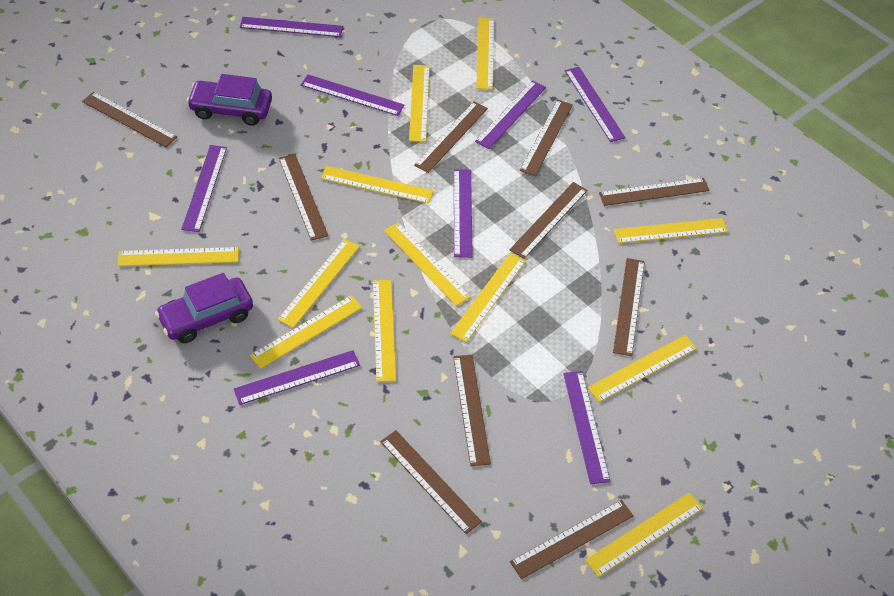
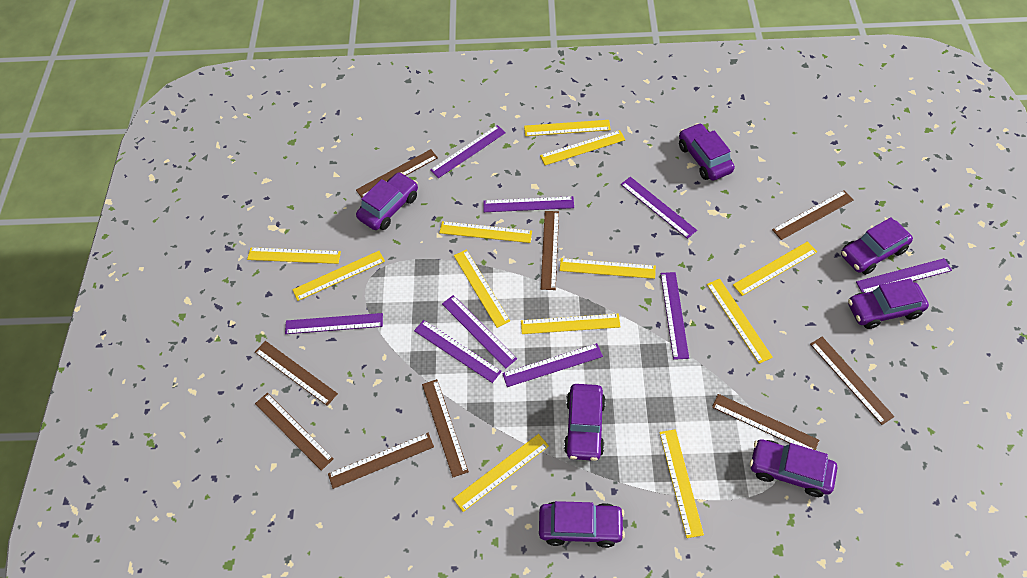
brown ruler: 10 -> 9
purple car: 2 -> 7
purple ruler: 8 -> 9

